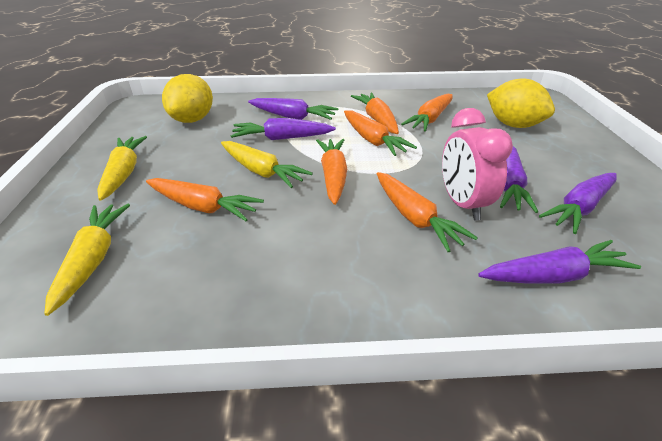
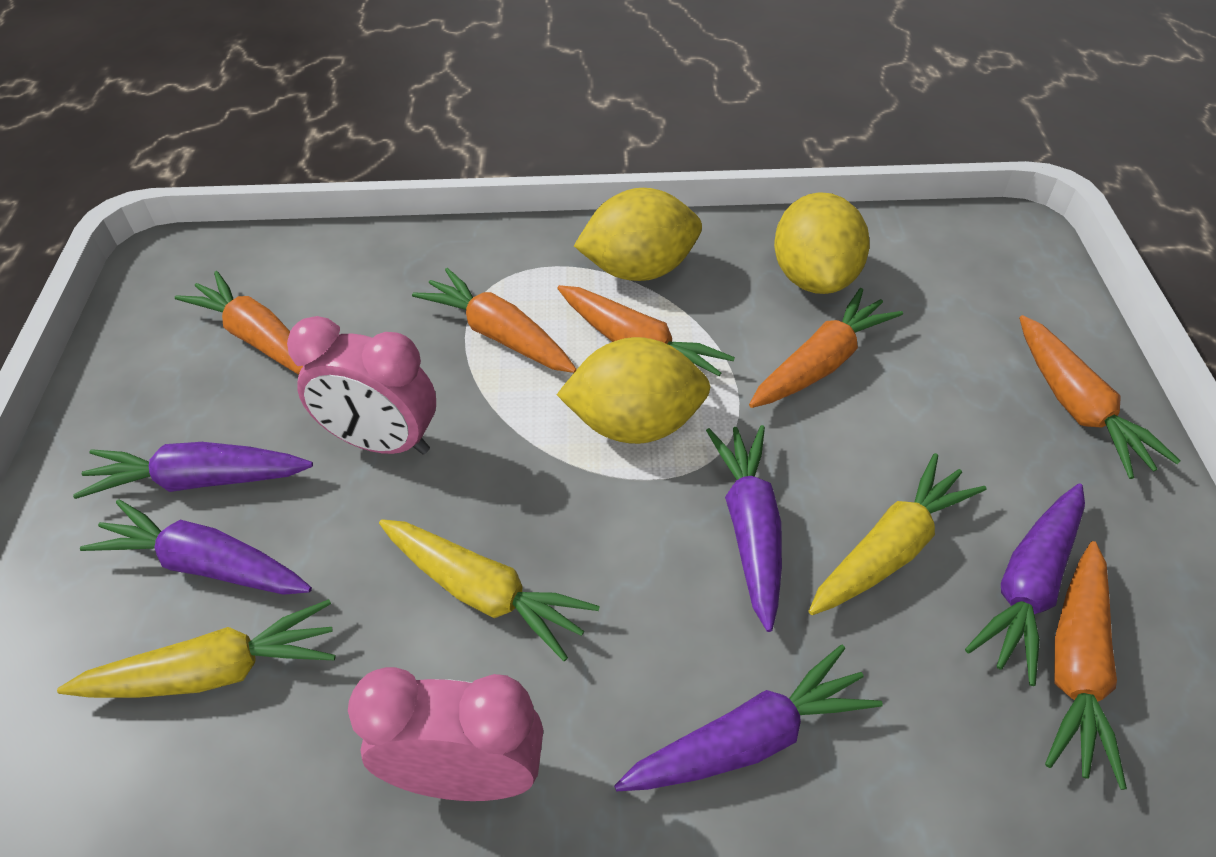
pink clock: 1 -> 2
yellow lemon: 2 -> 3

